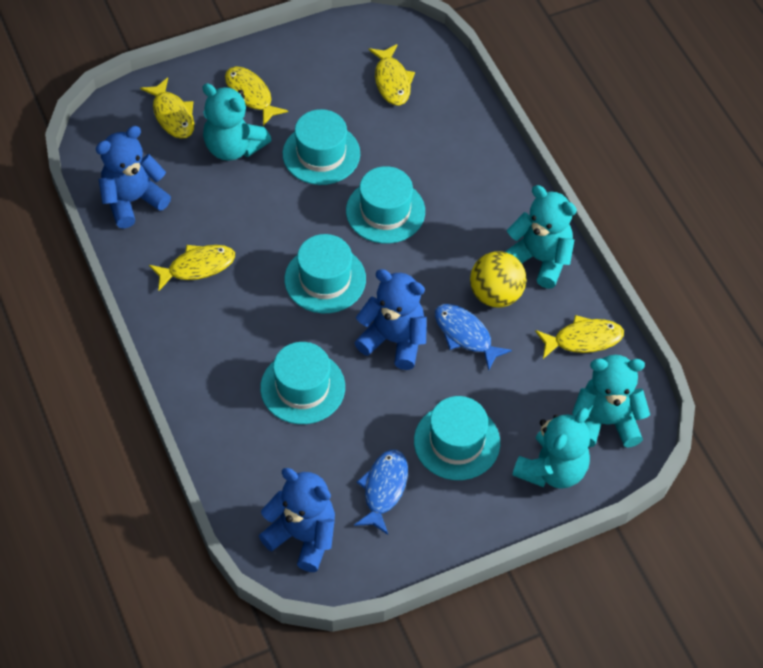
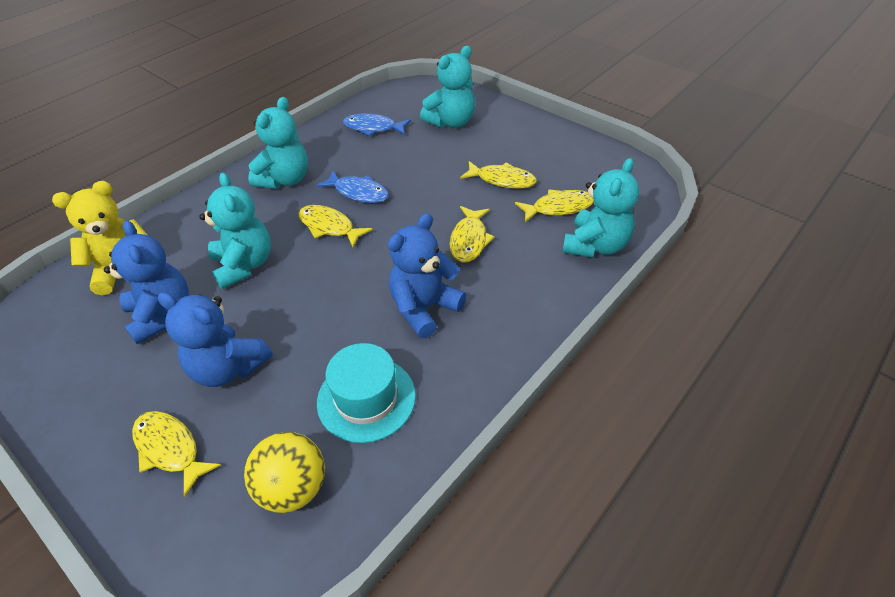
turquoise hat: 5 -> 1
yellow teddy bear: 0 -> 1

